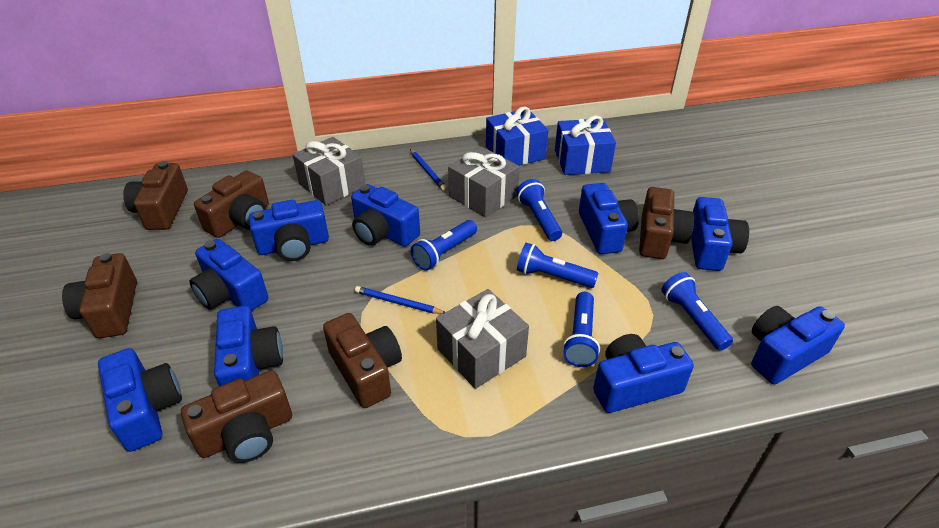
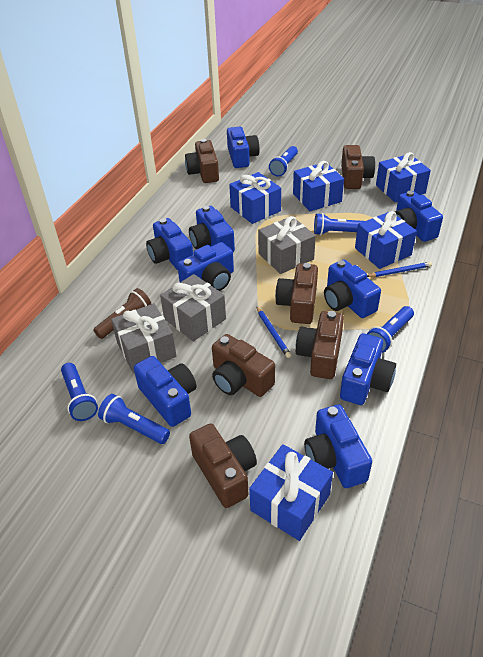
blue gift: 2 -> 5
brown flashlight: 0 -> 1

